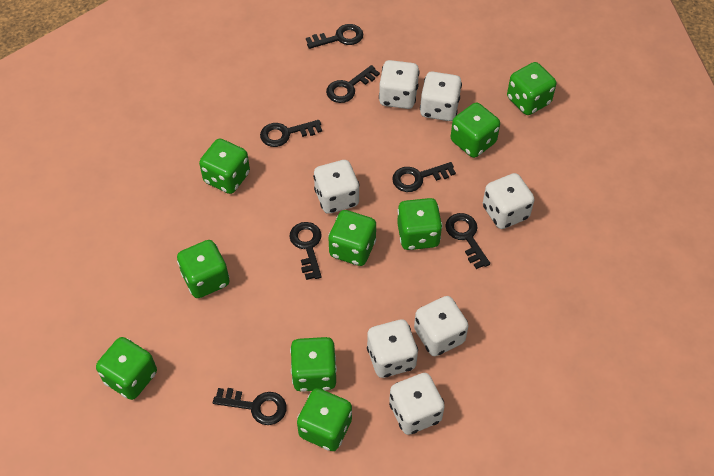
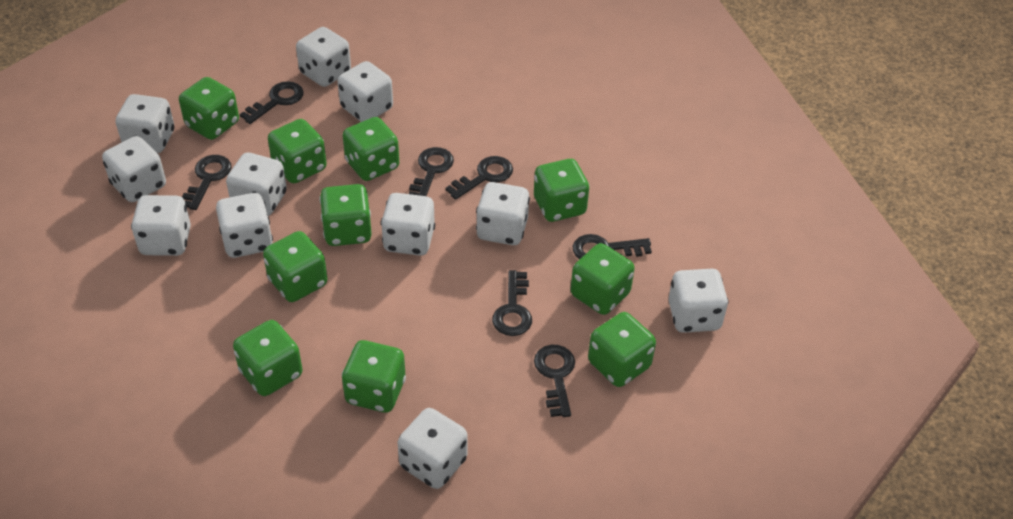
green dice: 9 -> 10
white dice: 7 -> 11

